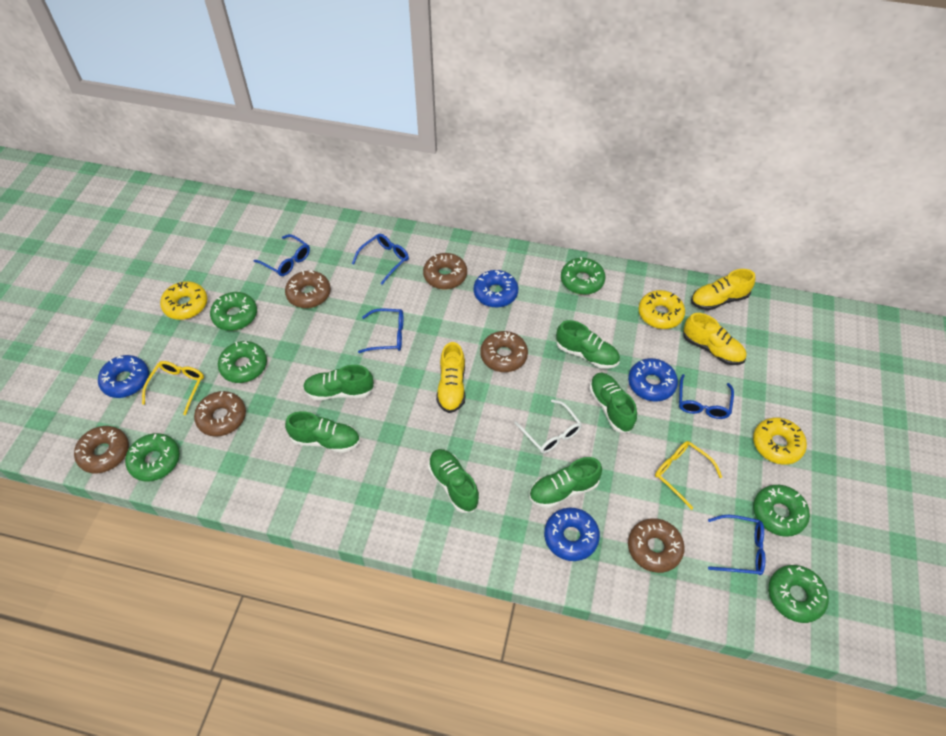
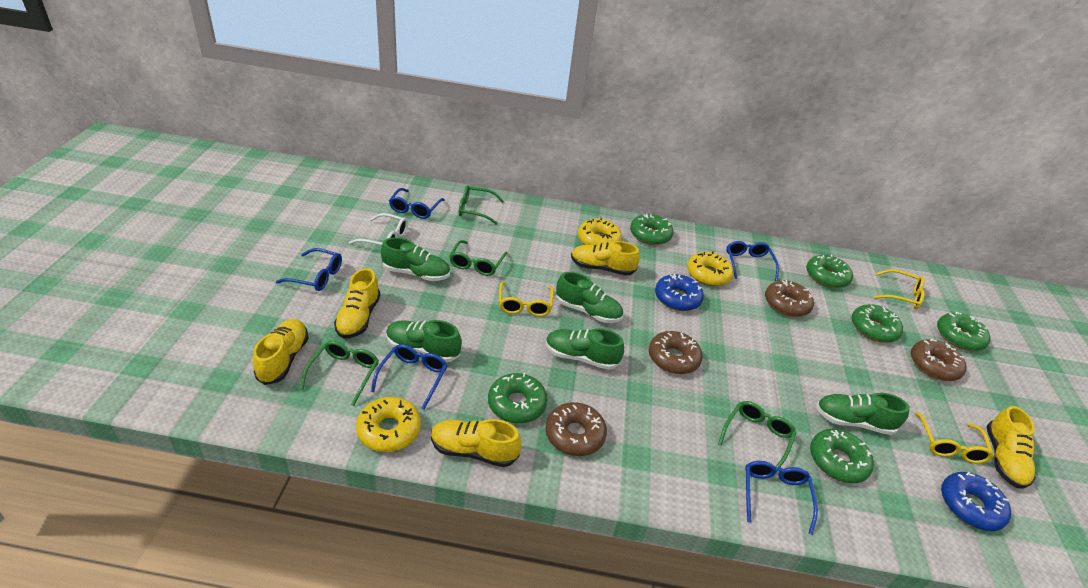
blue donut: 4 -> 2
brown donut: 6 -> 4
green glasses: 0 -> 4
green shoe: 6 -> 5
yellow glasses: 2 -> 3
yellow shoe: 3 -> 5

